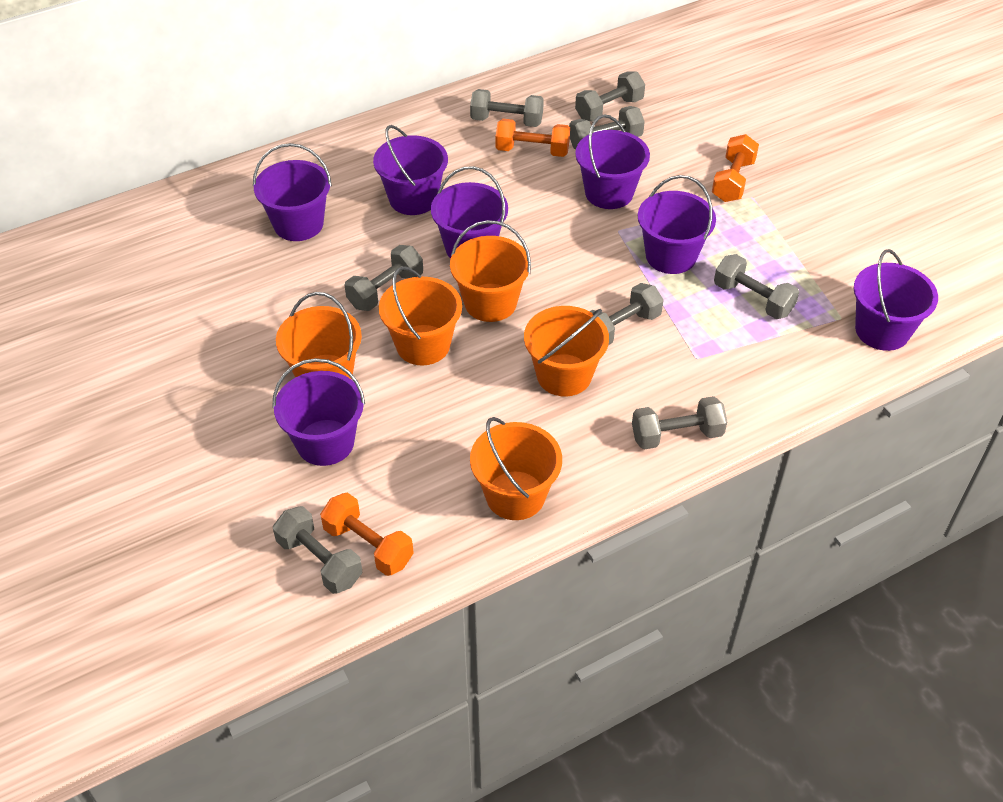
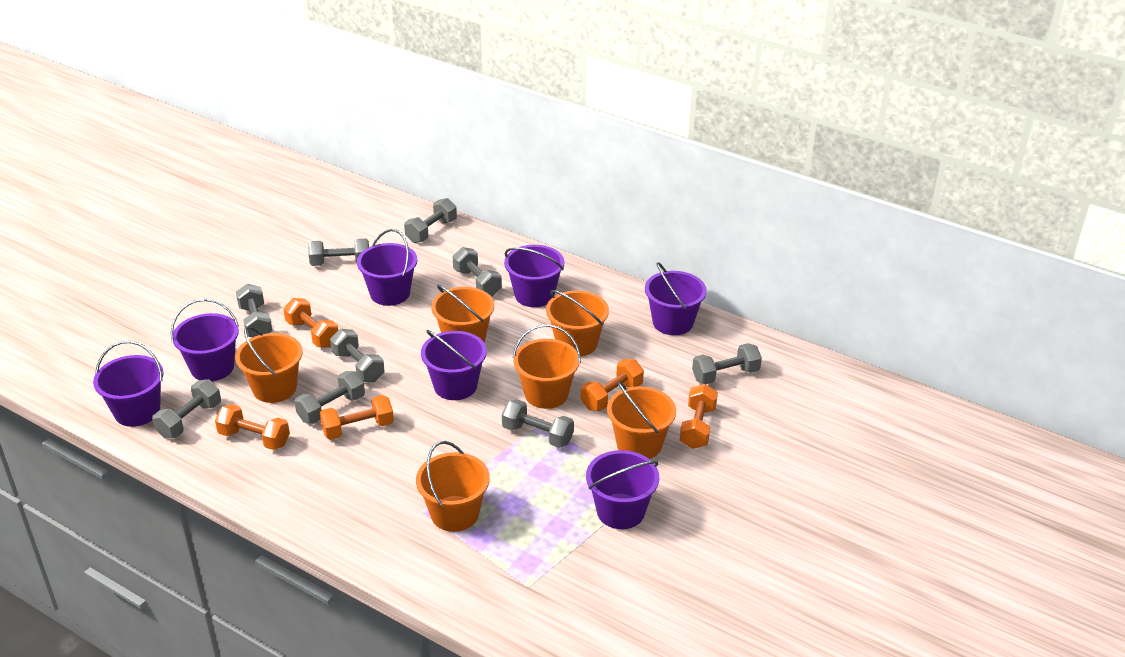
grey dumbbell: 8 -> 9
orange bucket: 5 -> 6
orange dumbbell: 3 -> 5

